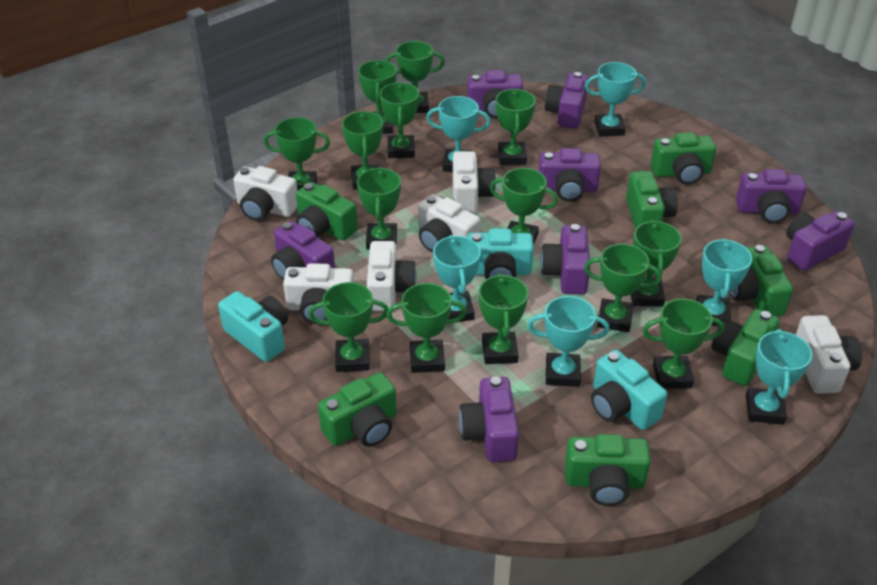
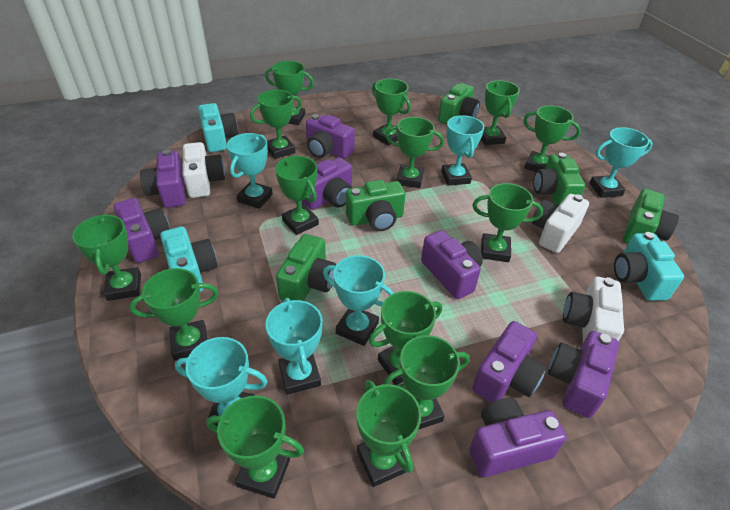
green camera: 7 -> 5
white camera: 6 -> 3

